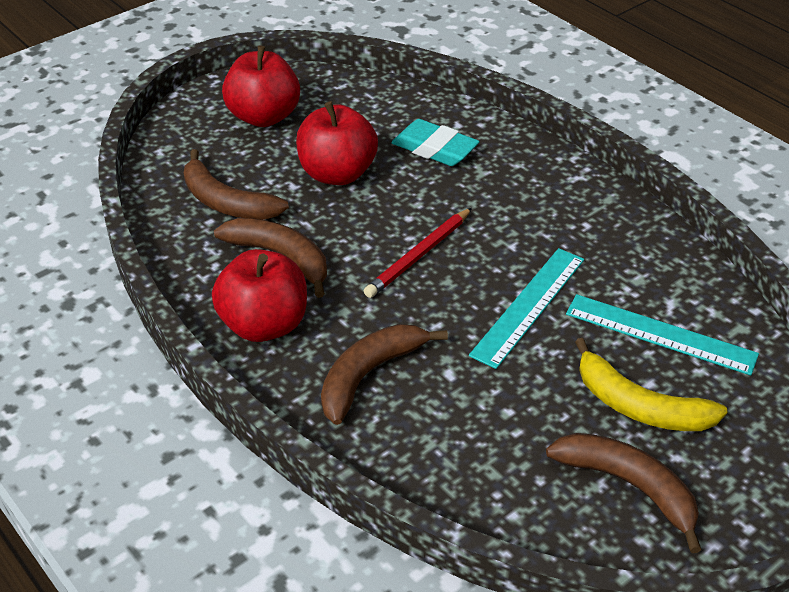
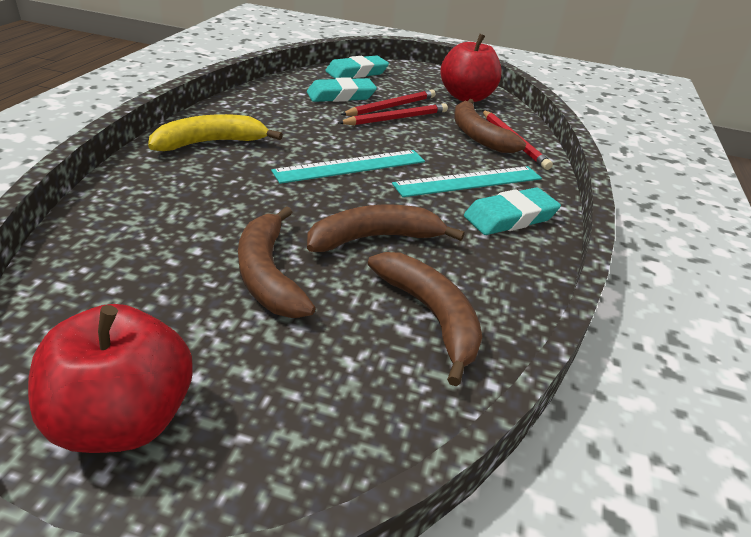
red apple: 3 -> 2
red pencil: 1 -> 3
turquoise eraser: 1 -> 3

